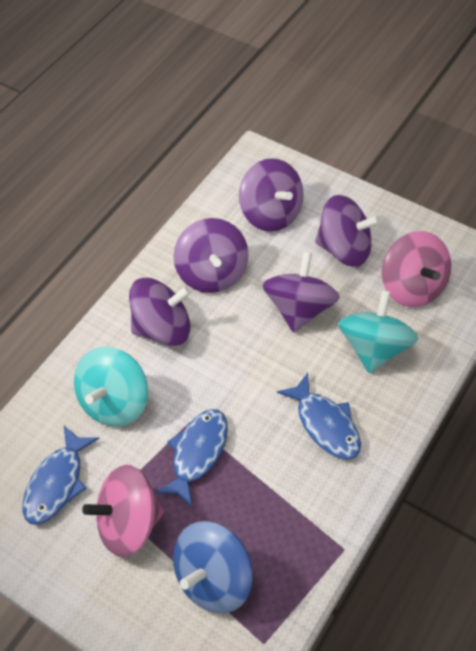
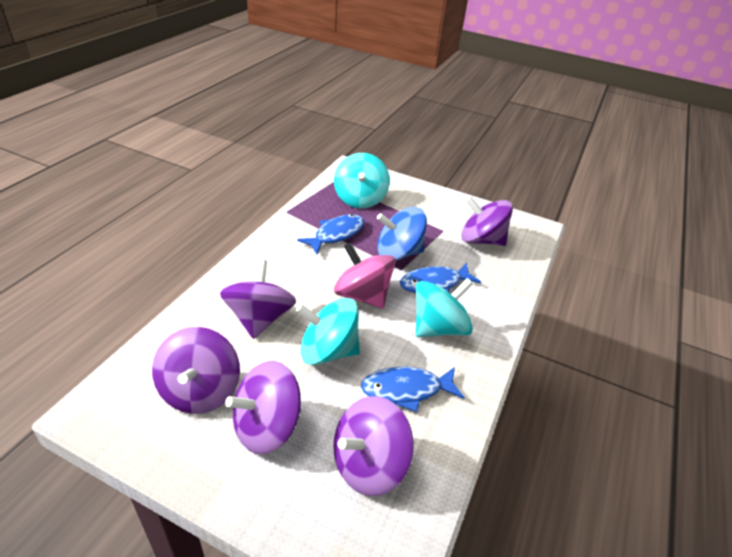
pink spinning top: 2 -> 1
turquoise spinning top: 2 -> 3

